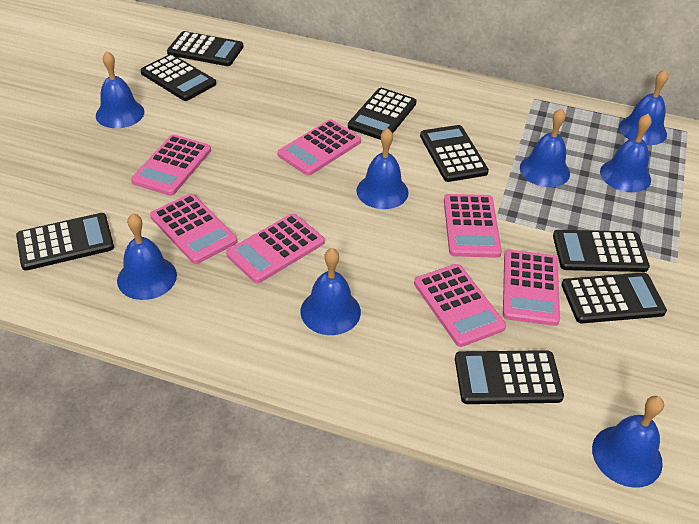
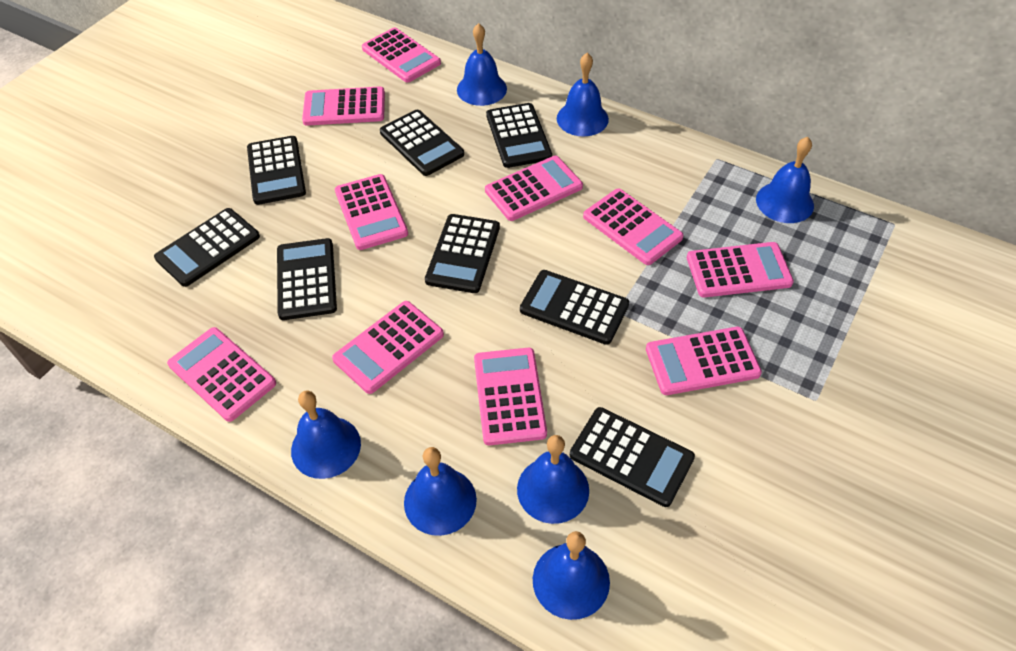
blue bell: 8 -> 7
pink calculator: 7 -> 10

